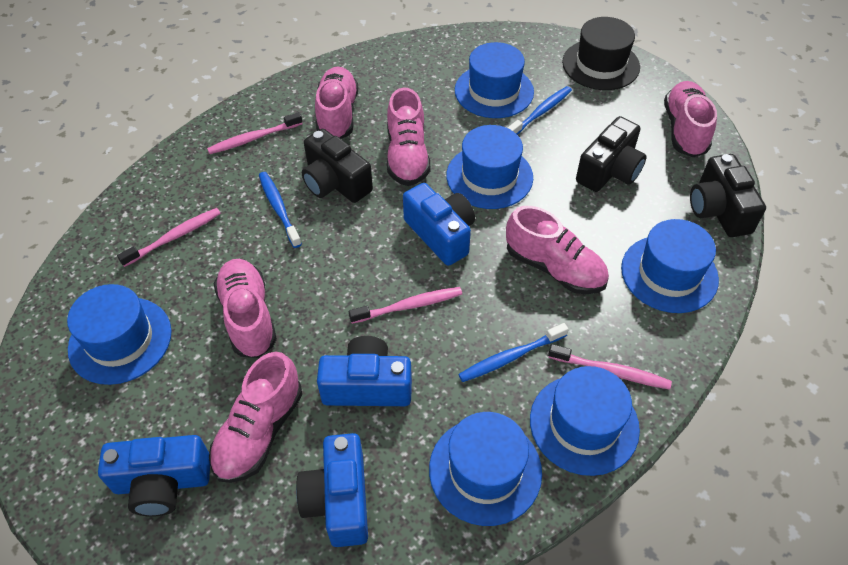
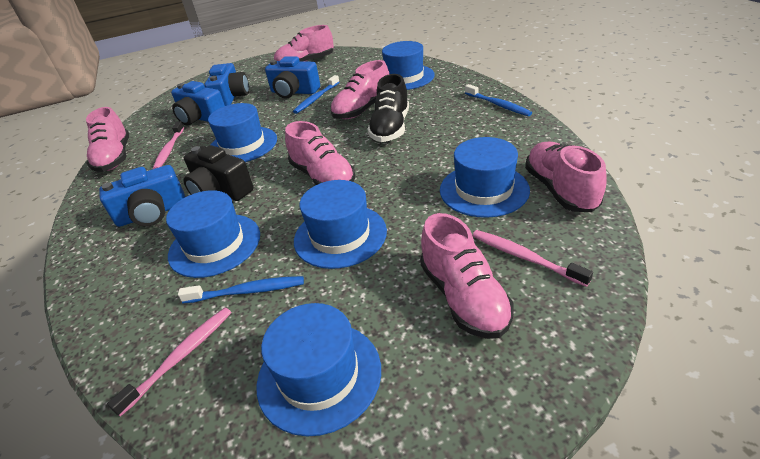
black camera: 3 -> 1
black hat: 1 -> 0
black shoe: 0 -> 1
pink toothbrush: 4 -> 3

